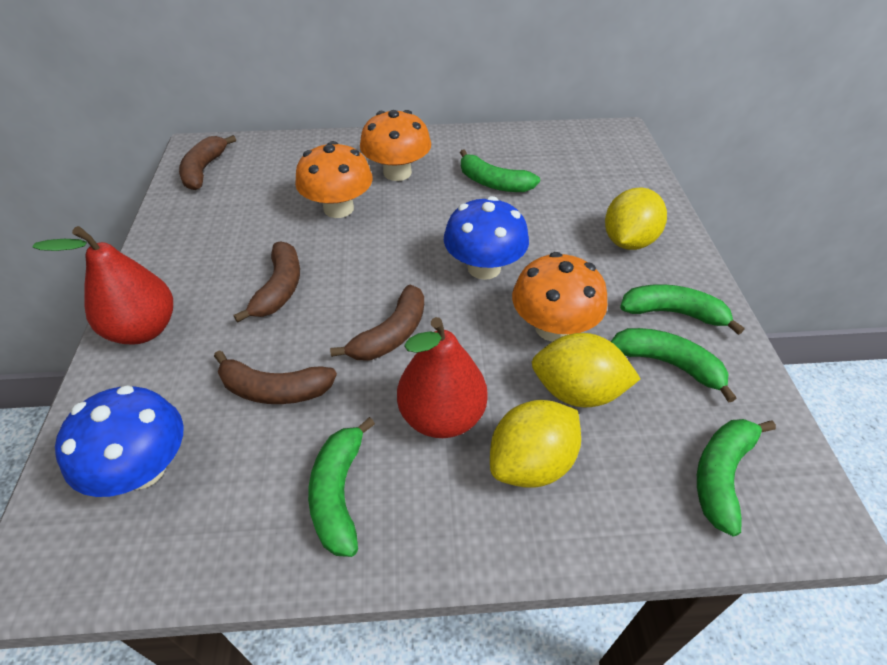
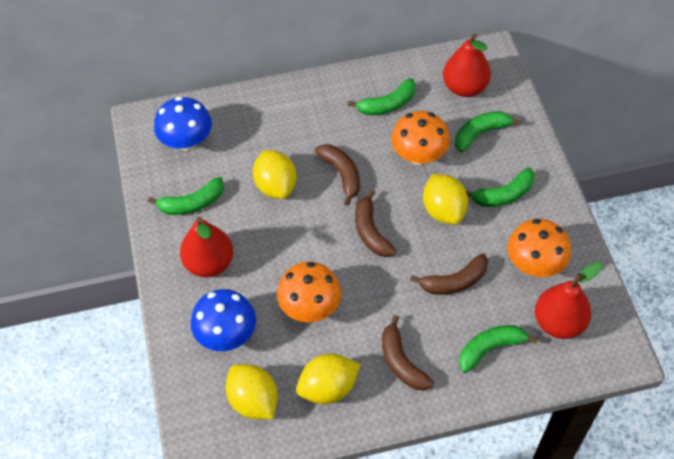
red pear: 2 -> 3
yellow lemon: 3 -> 4

